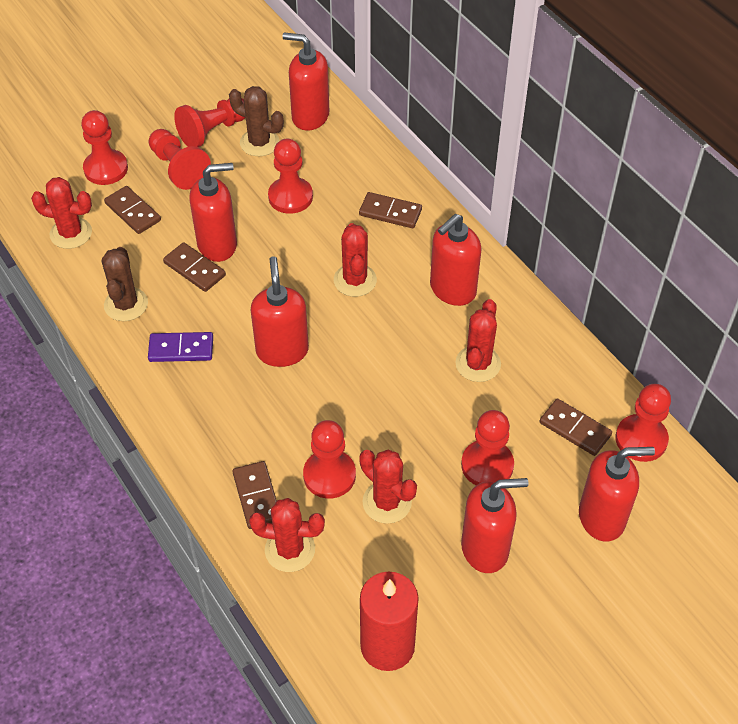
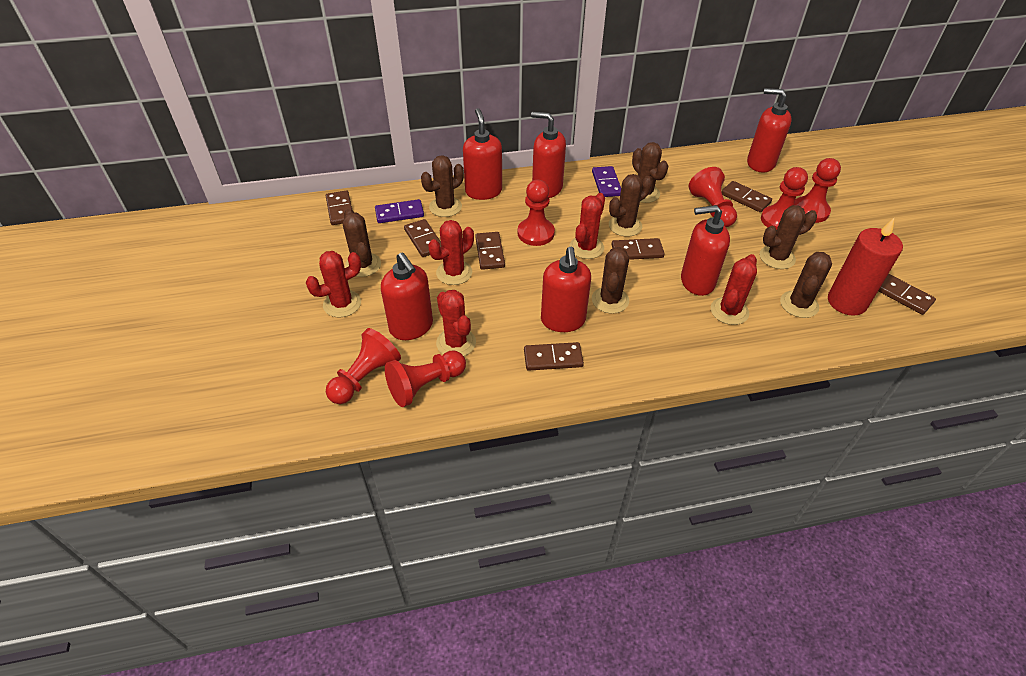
brown cactus: 2 -> 7
brown domino: 5 -> 7
purple domino: 1 -> 2
red pawn: 7 -> 6

